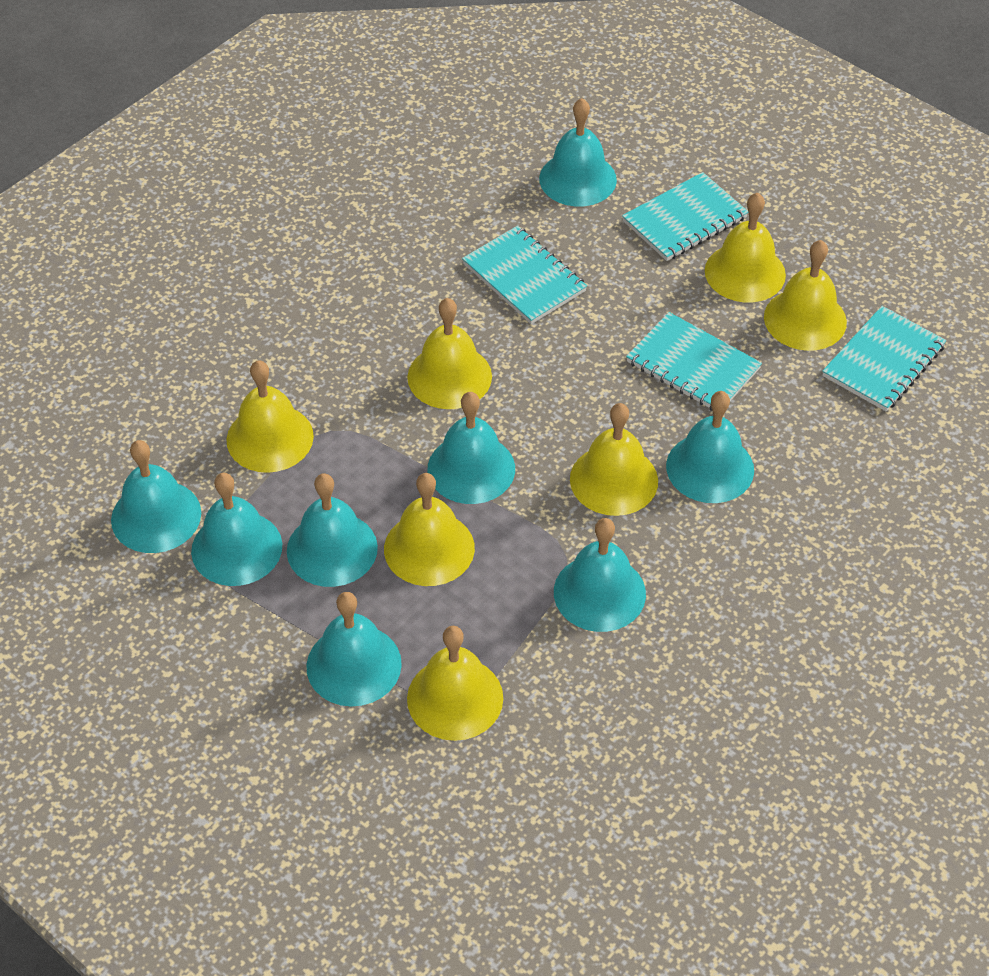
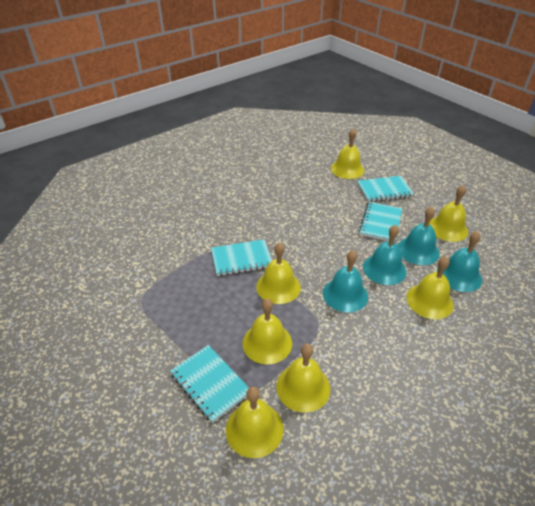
turquoise bell: 8 -> 4

